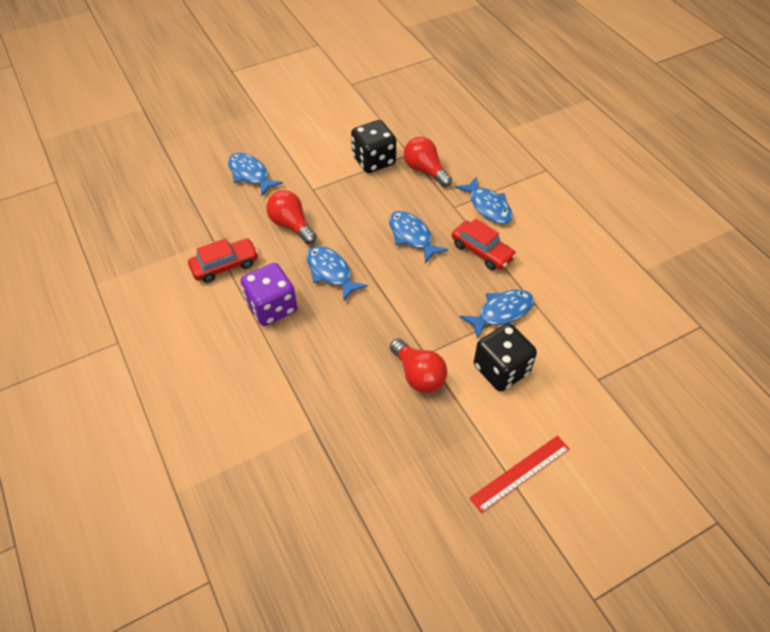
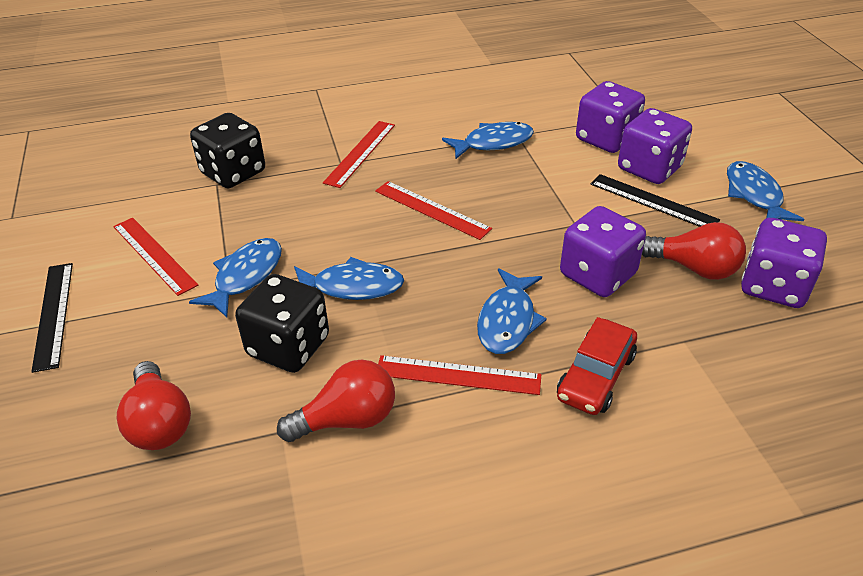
black ruler: 0 -> 2
purple dice: 1 -> 4
red car: 2 -> 1
red ruler: 1 -> 4

